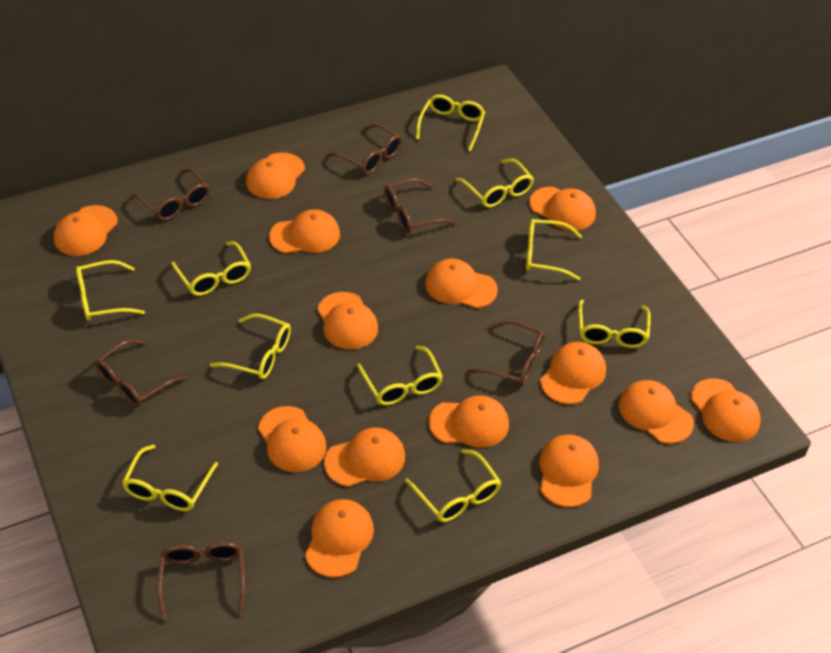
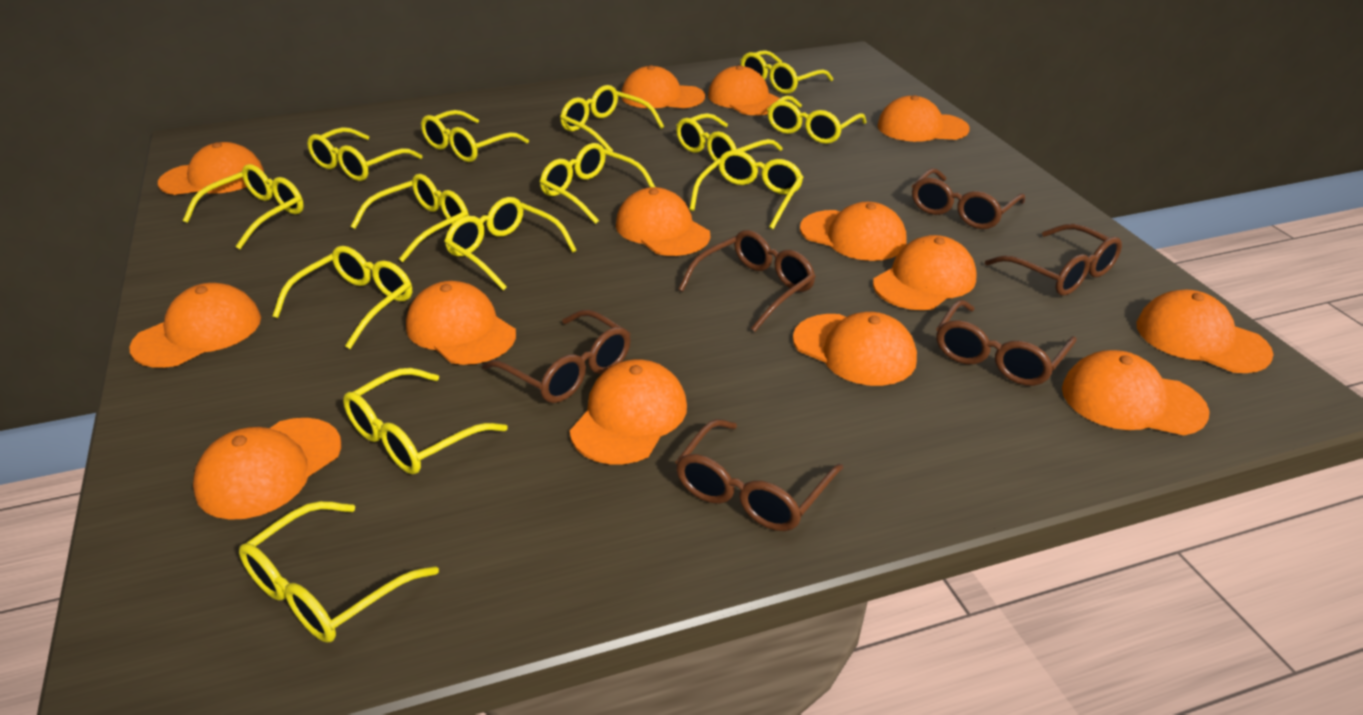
yellow glasses: 10 -> 14

